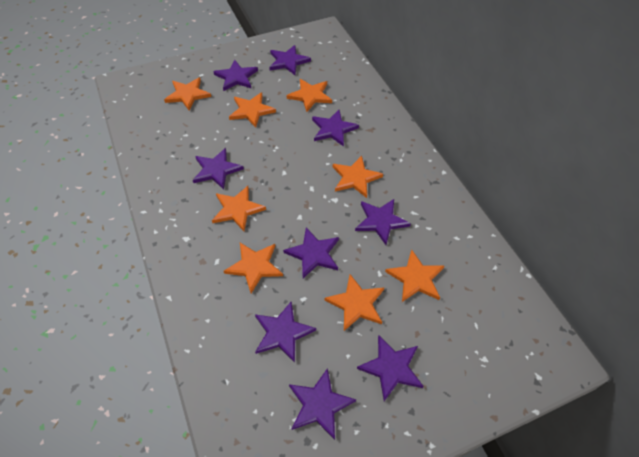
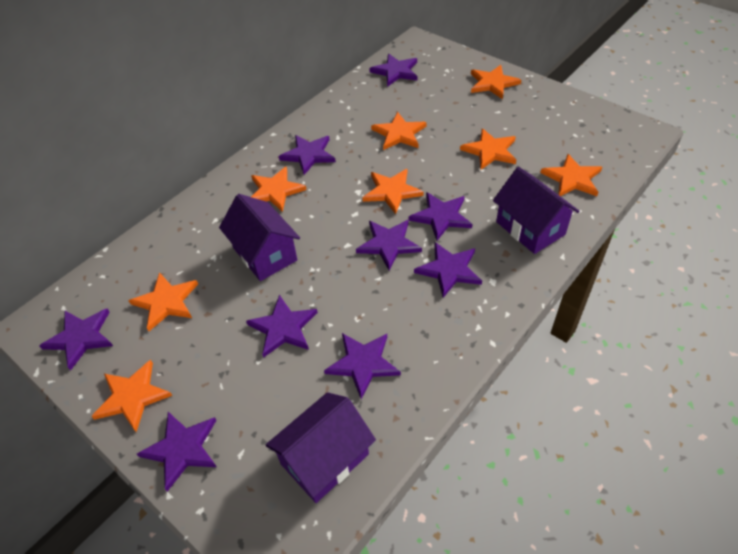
purple house: 0 -> 3

